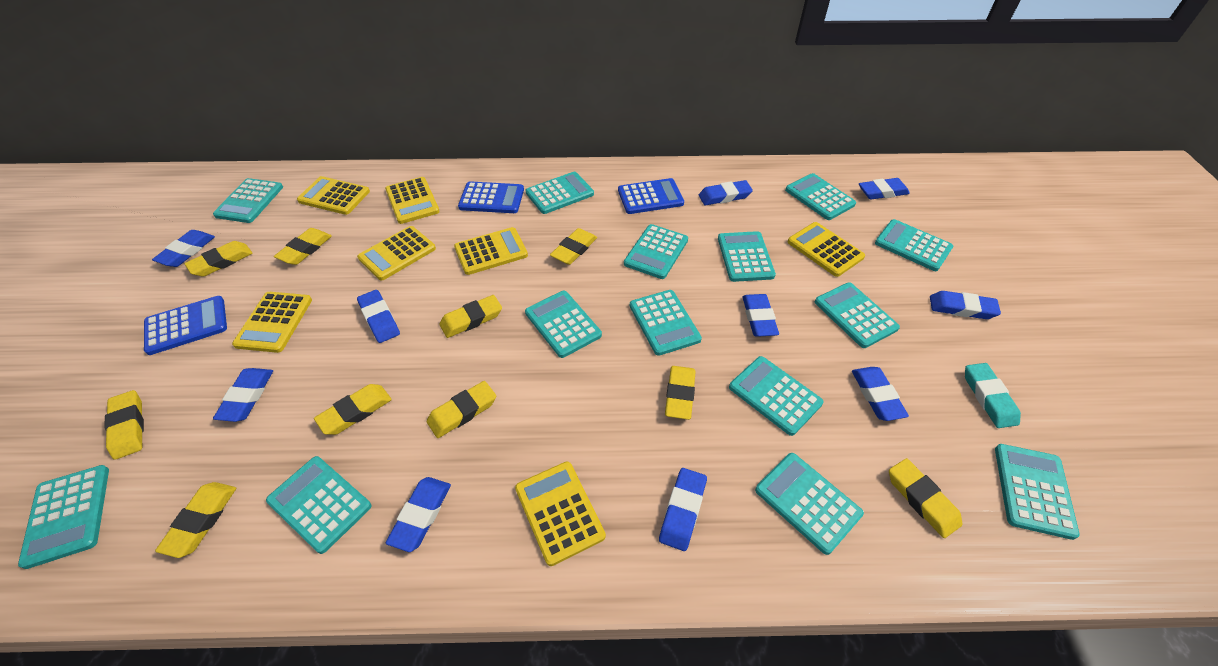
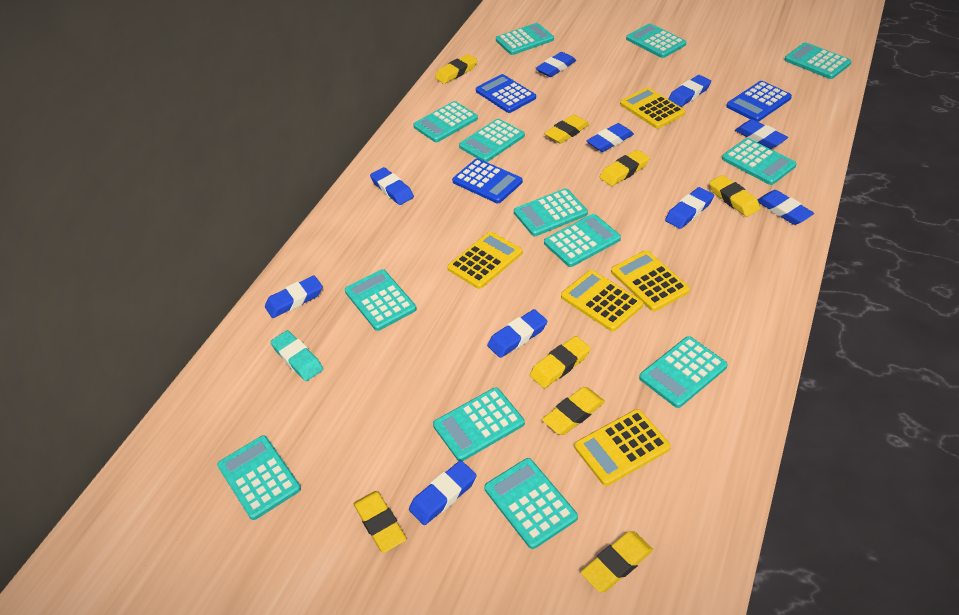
turquoise calculator: 14 -> 13
yellow calculator: 7 -> 5
yellow eraser: 10 -> 8

